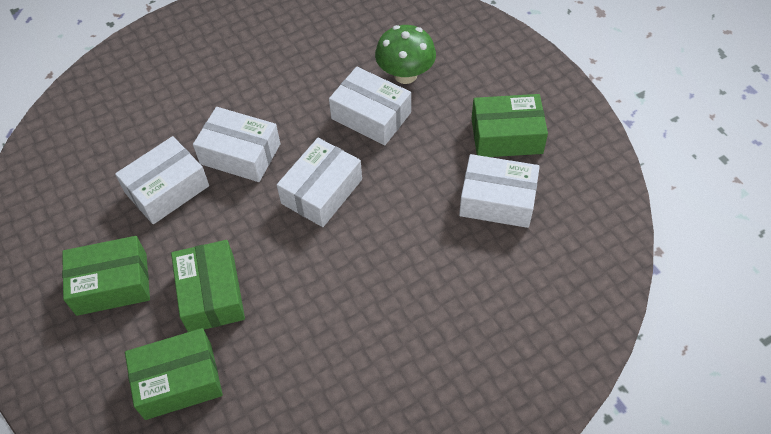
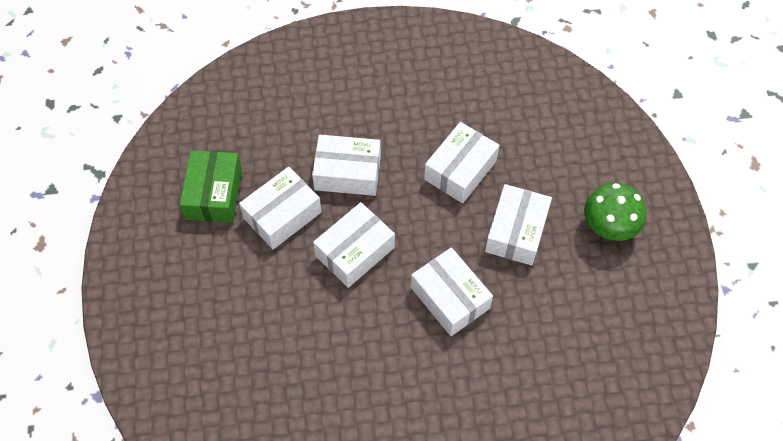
green box: 4 -> 1
white box: 5 -> 6

